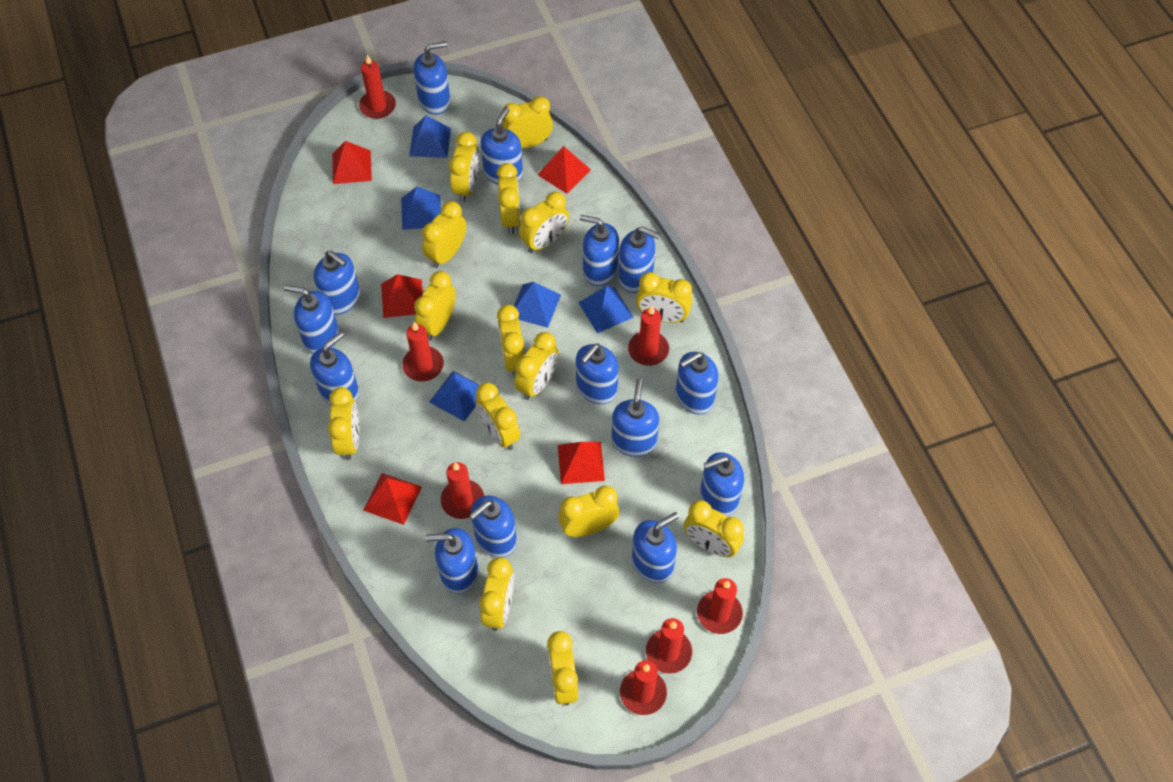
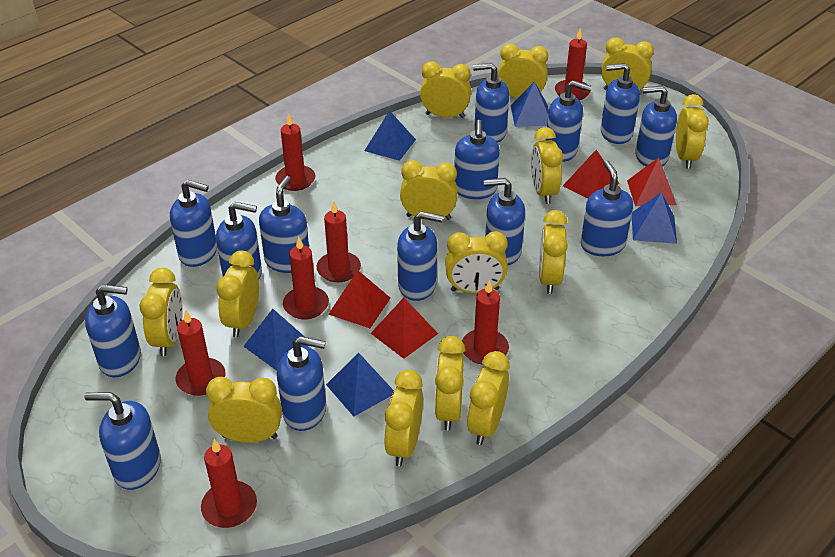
red pyramid: 5 -> 4
yellow clock: 15 -> 14

